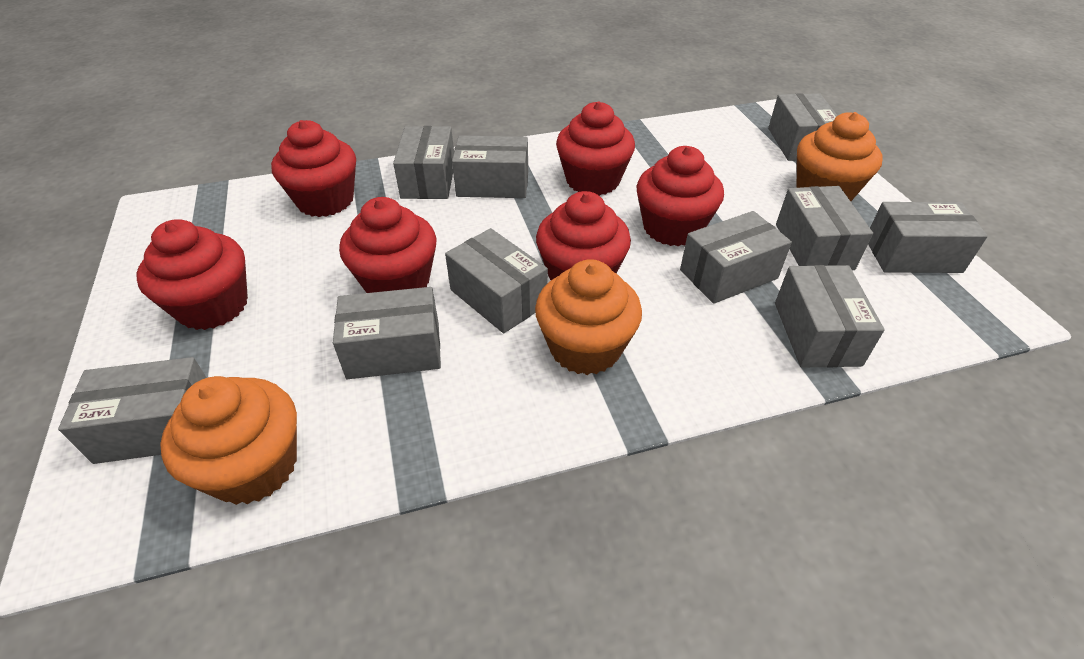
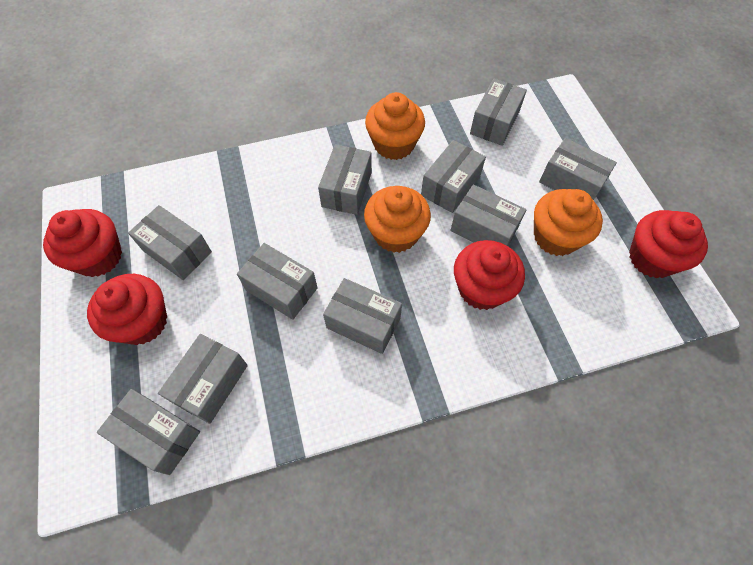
red cupcake: 6 -> 4

